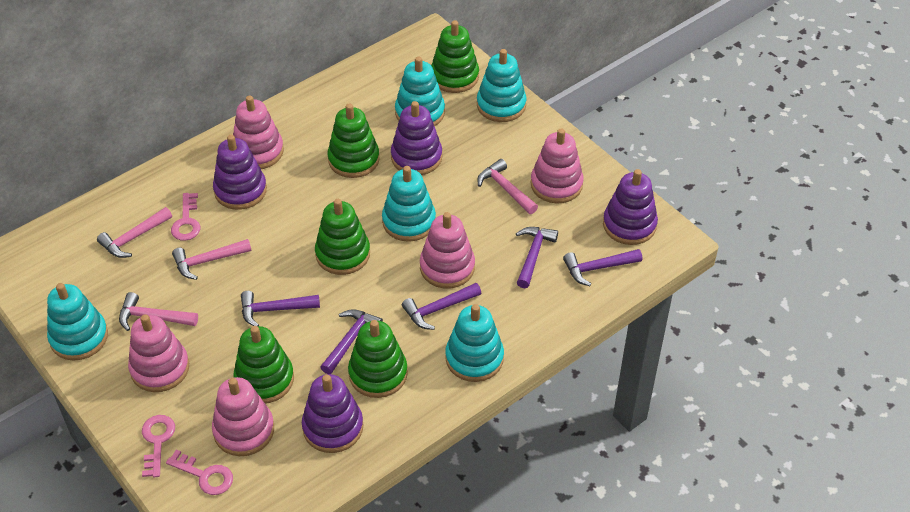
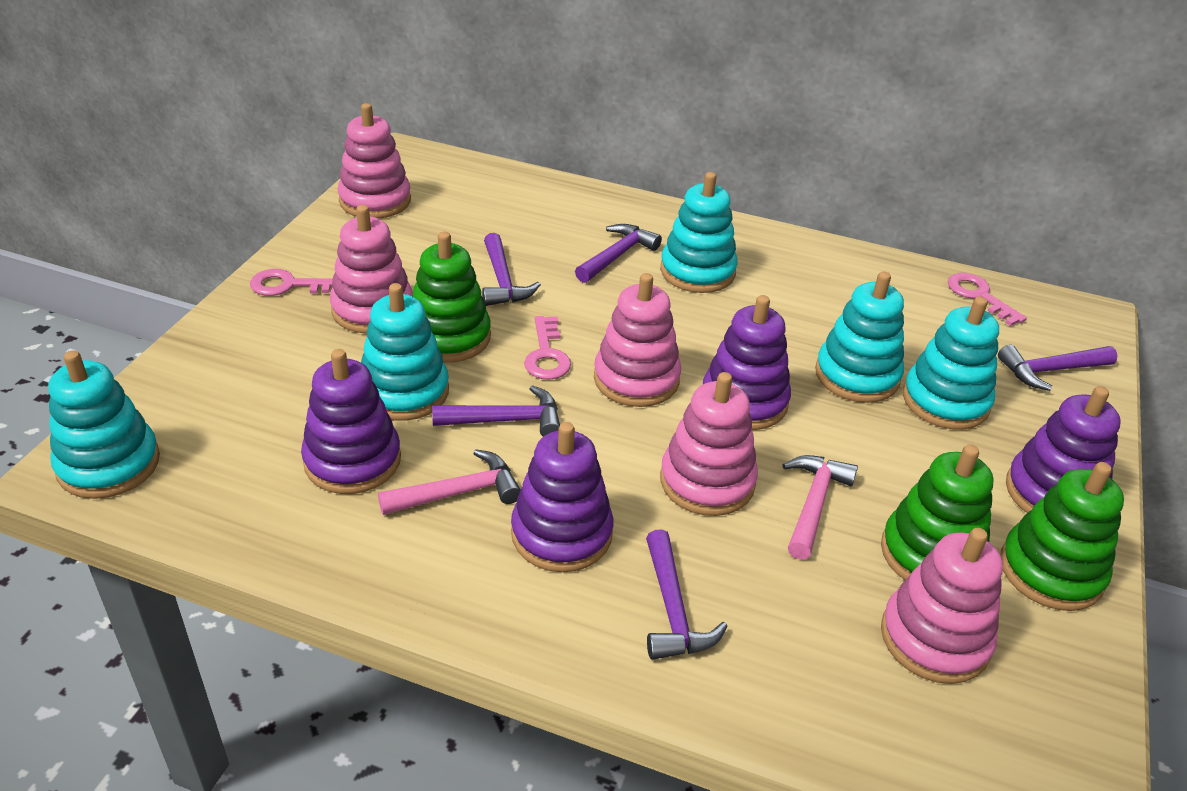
green stacking toy: 5 -> 3
pink hammer: 4 -> 2

